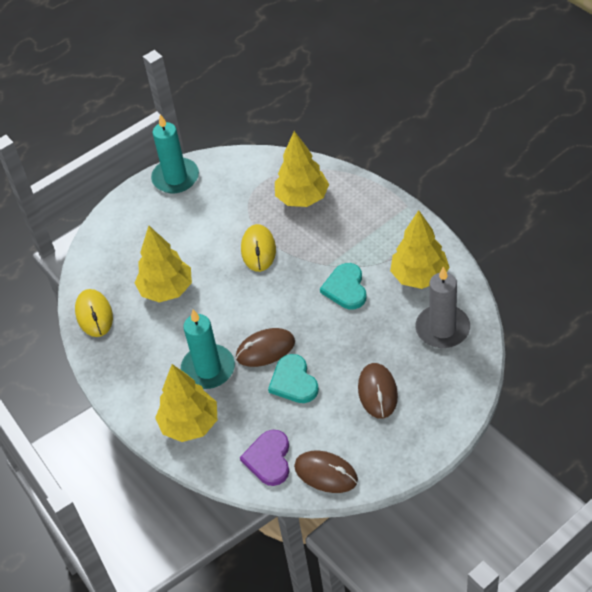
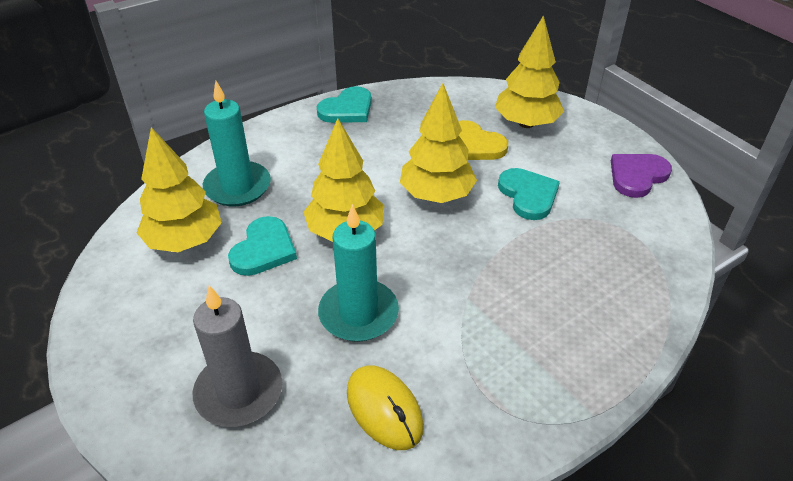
brown mouse: 3 -> 0
turquoise heart: 2 -> 3
yellow heart: 0 -> 1
yellow mouse: 2 -> 1

